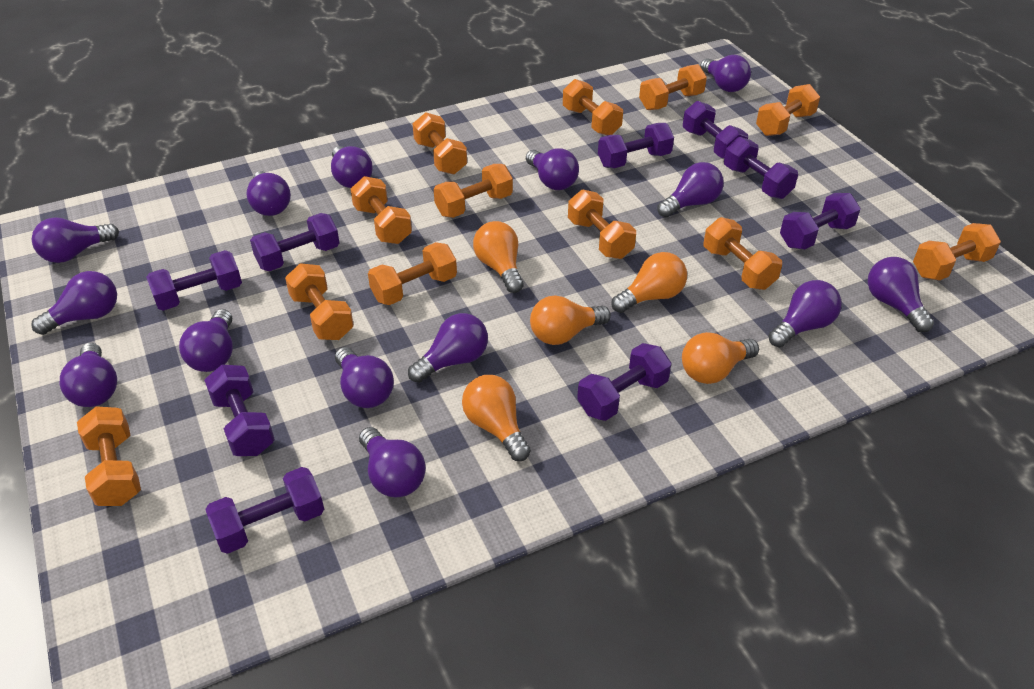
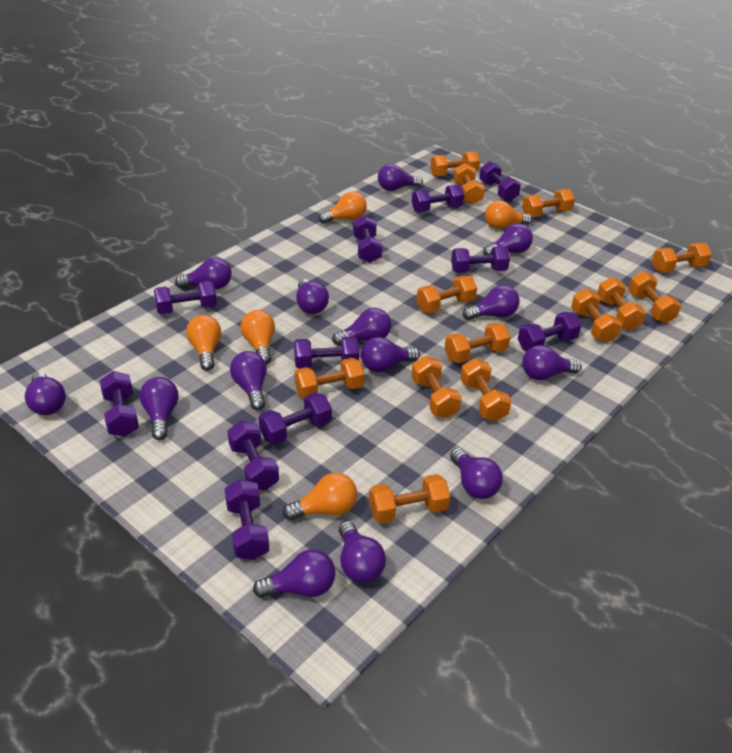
orange dumbbell: 12 -> 13
purple dumbbell: 9 -> 11

